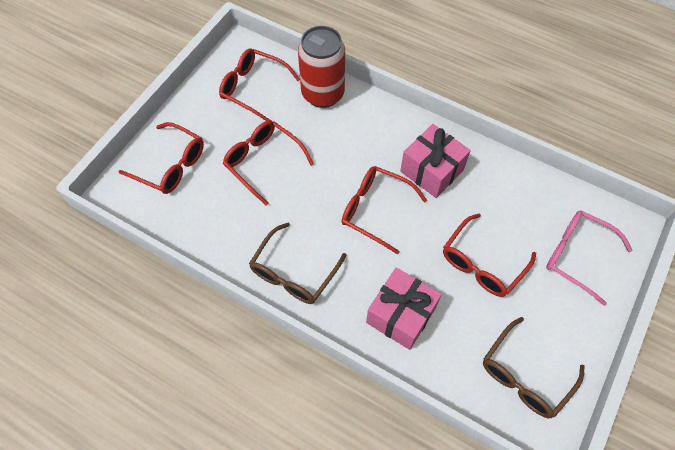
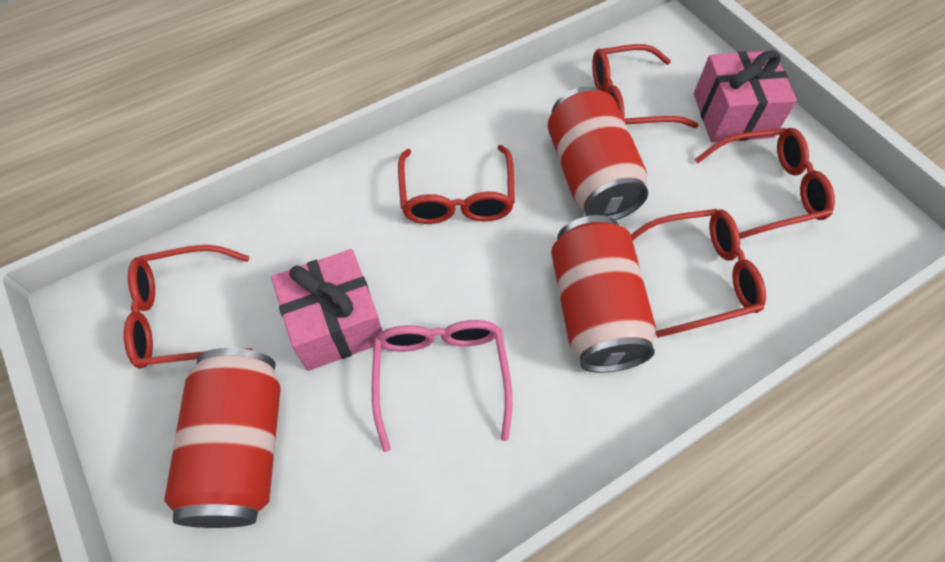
brown glasses: 2 -> 0
red can: 1 -> 3

